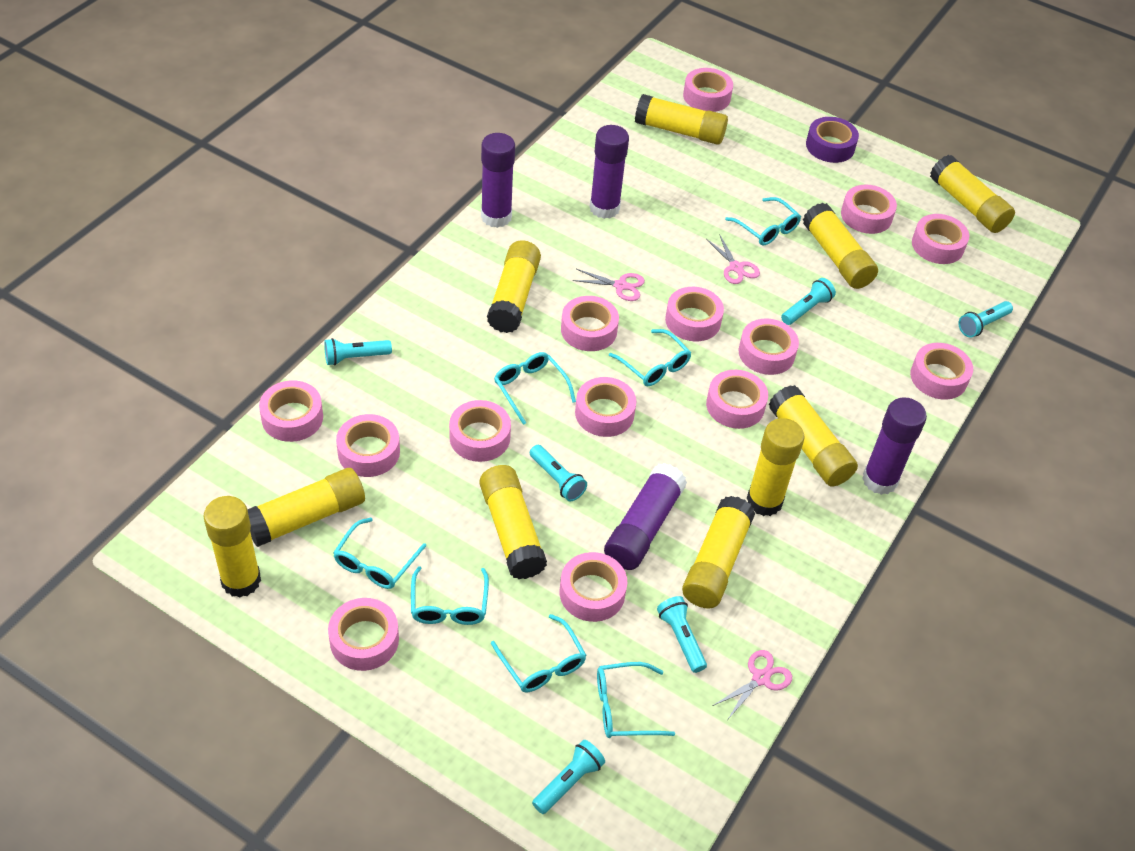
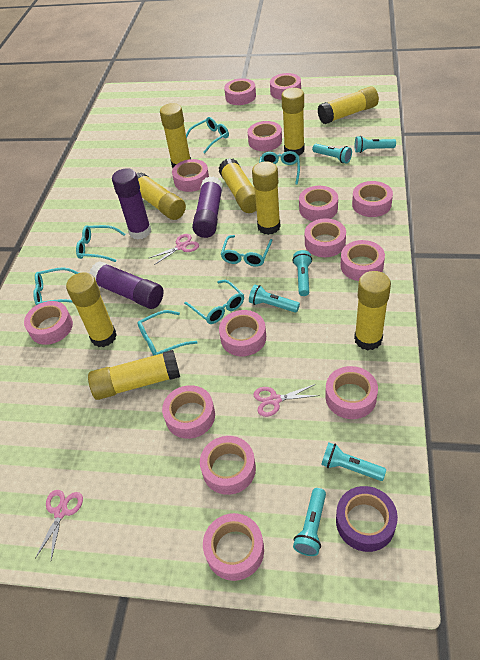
purple glue stick: 4 -> 3
yellow glue stick: 10 -> 9

